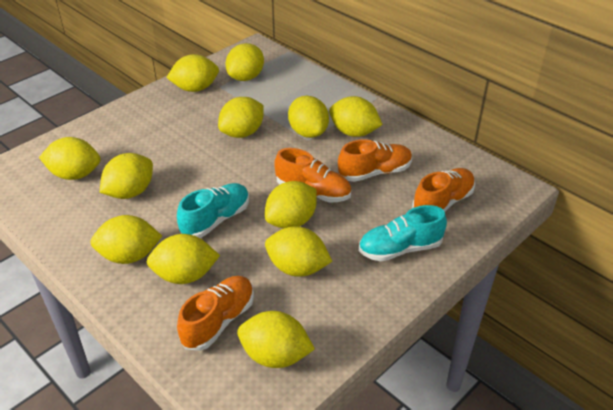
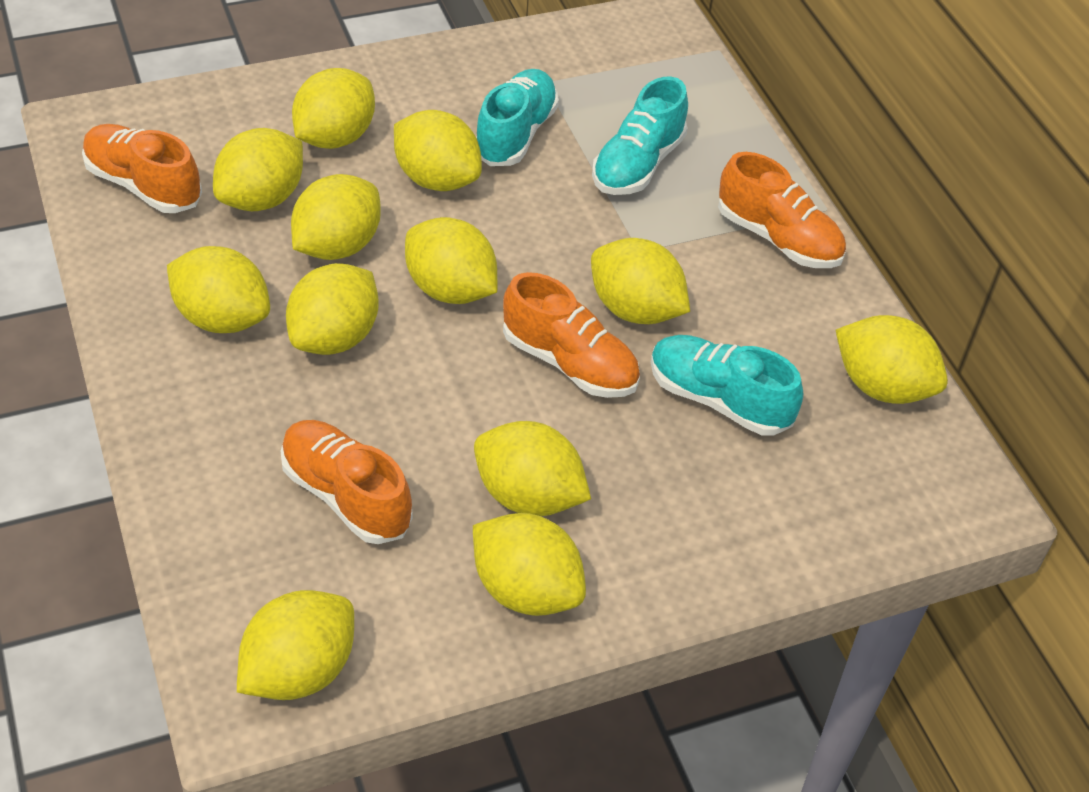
turquoise shoe: 2 -> 3

